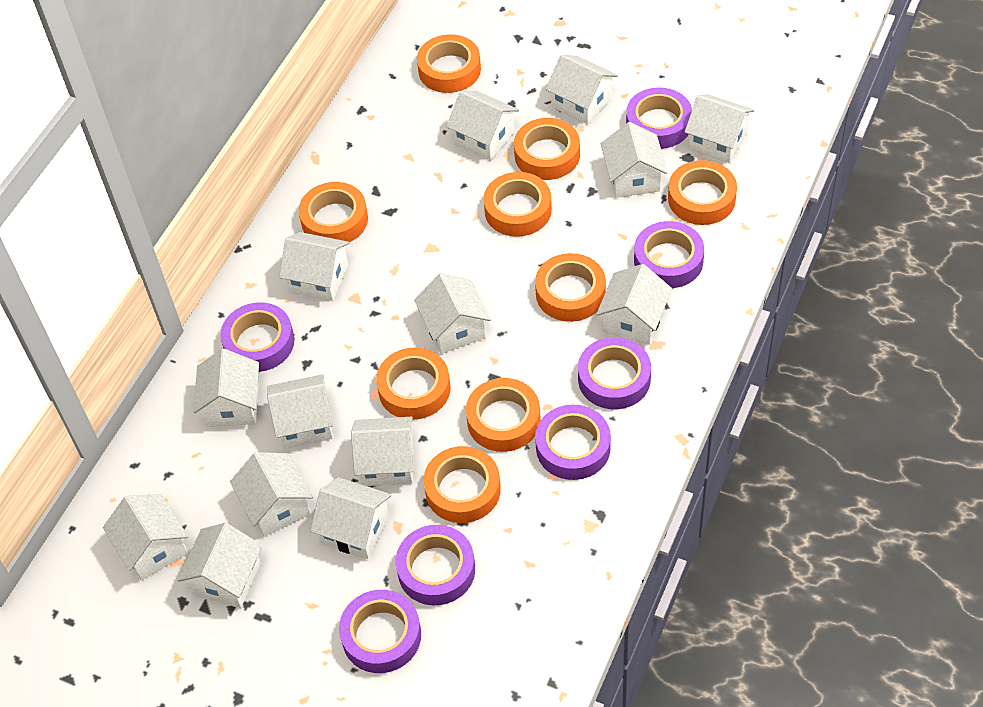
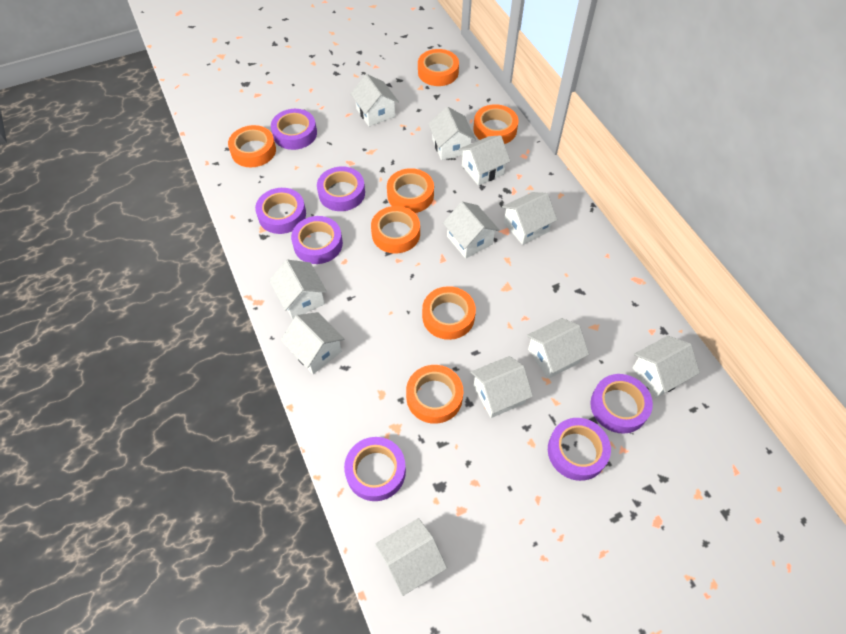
orange tape: 9 -> 7
white house: 14 -> 11

